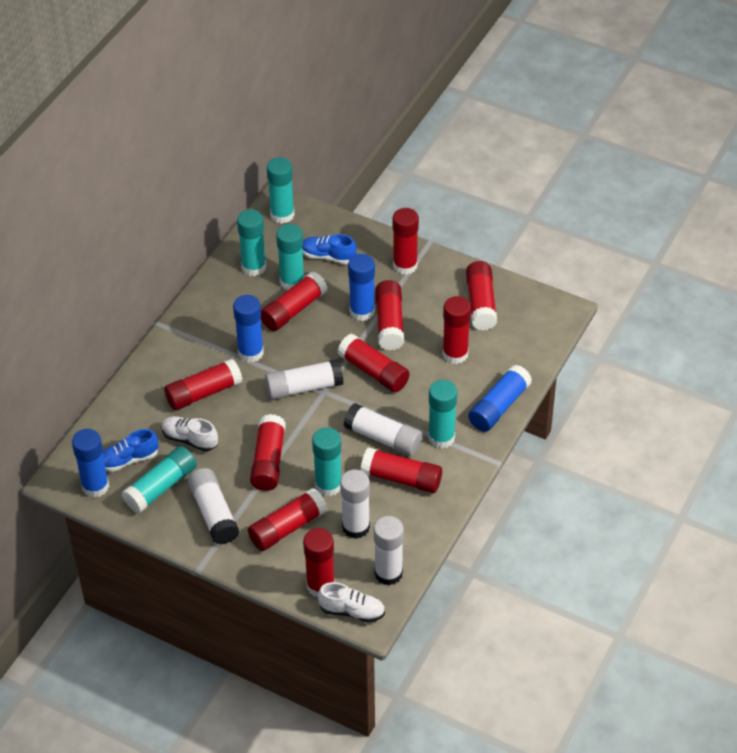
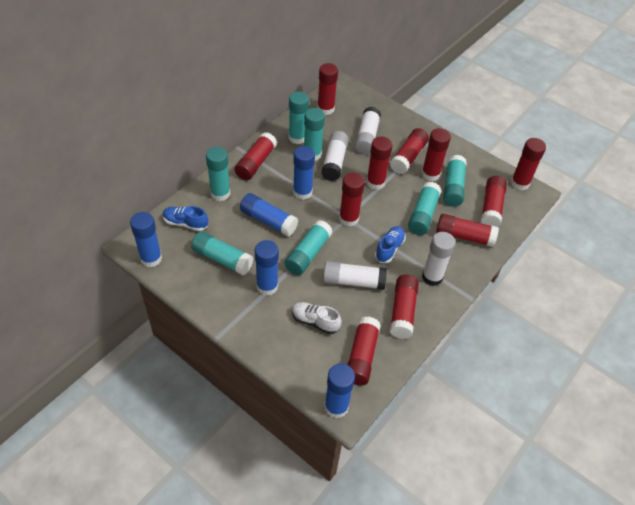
blue glue stick: 4 -> 5
turquoise glue stick: 6 -> 7
white glue stick: 5 -> 4
white shoe: 2 -> 1

